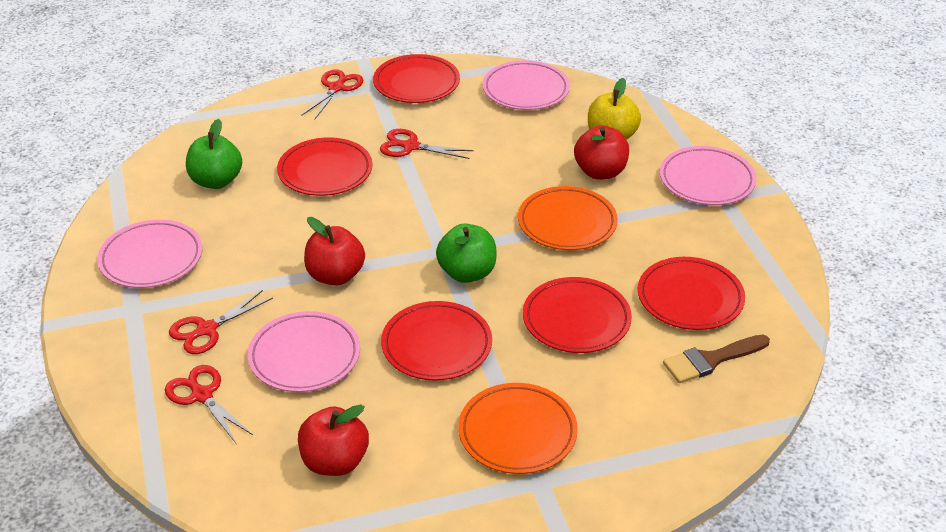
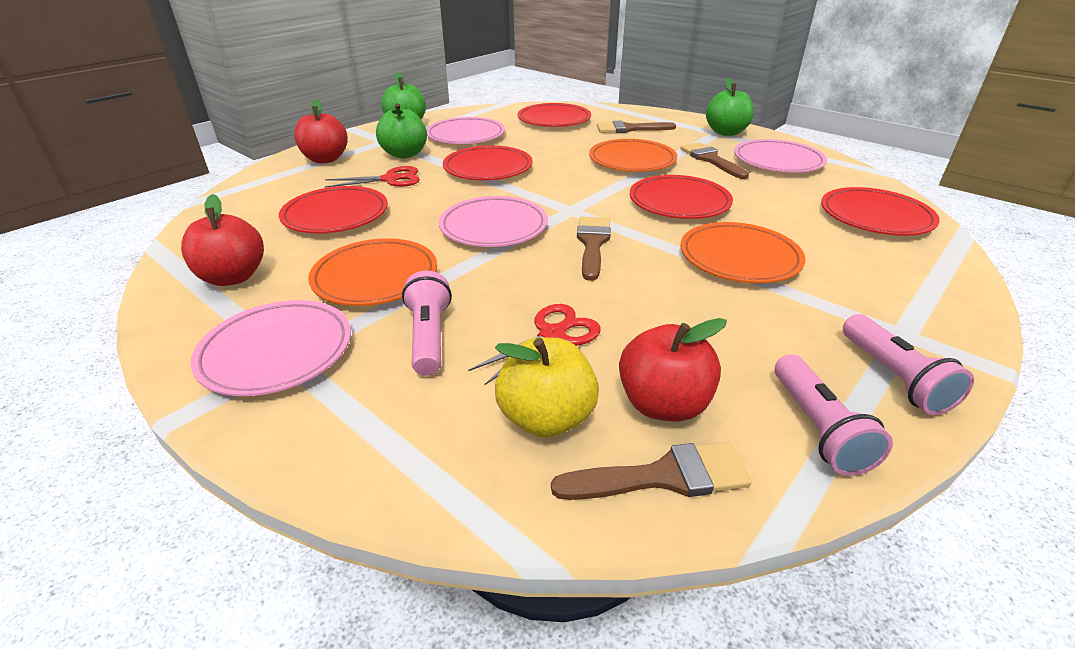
brown brush: 1 -> 4
green apple: 2 -> 3
orange plate: 2 -> 3
pink flashlight: 0 -> 3
red scissors: 4 -> 2

